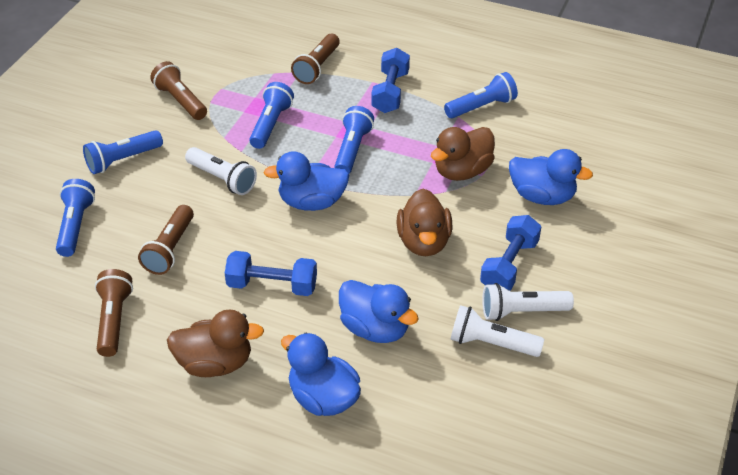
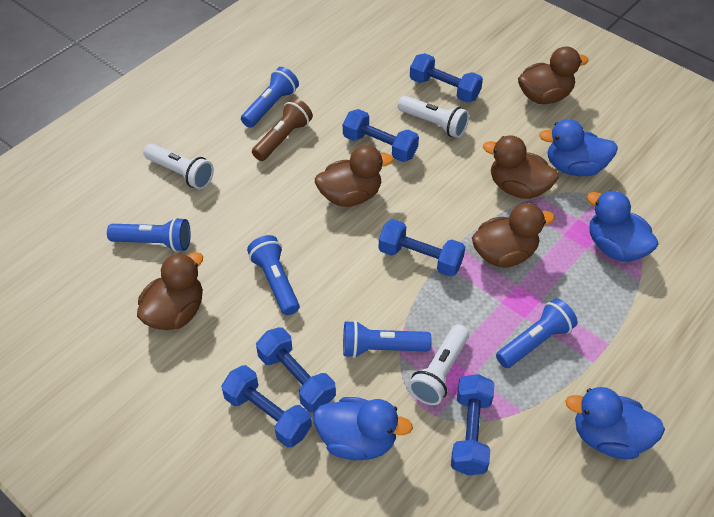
blue dumbbell: 3 -> 6
brown duck: 3 -> 5
brown flashlight: 4 -> 1

